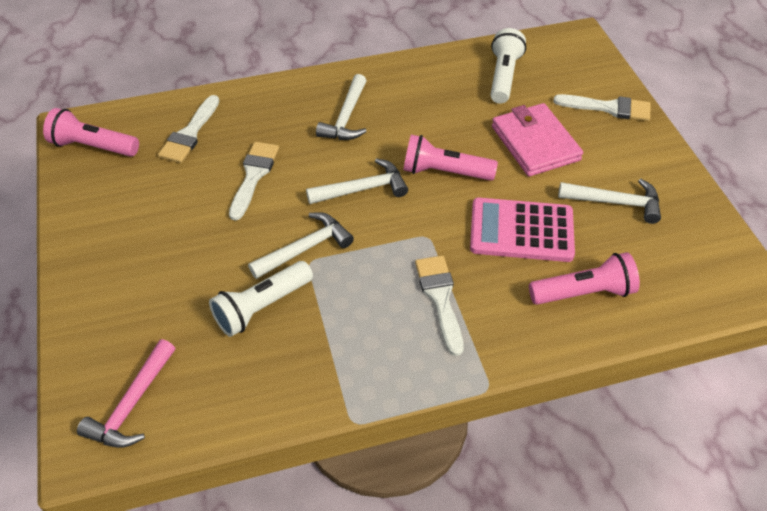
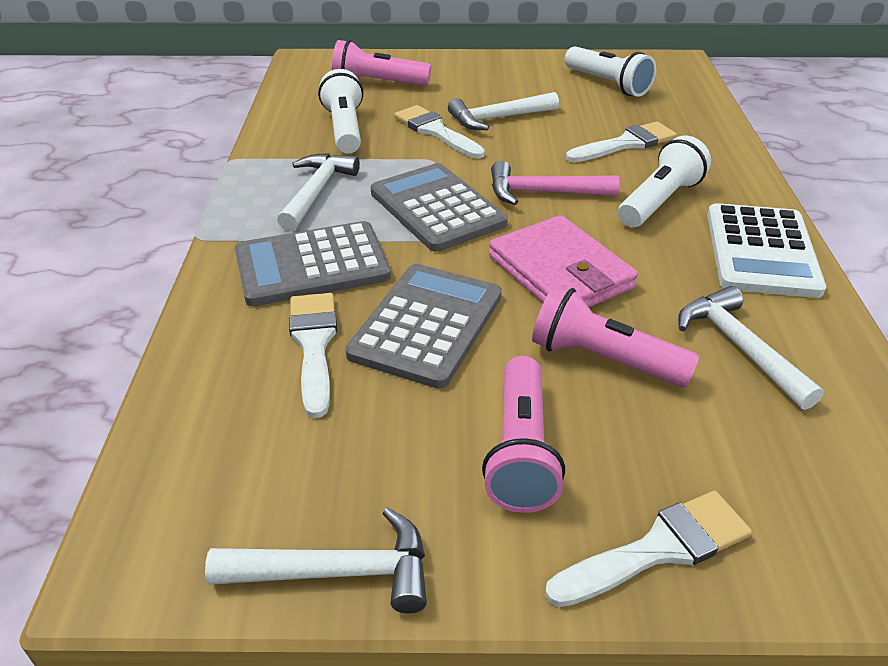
grey calculator: 0 -> 3
pink calculator: 1 -> 0
white calculator: 0 -> 1
white flashlight: 2 -> 3

